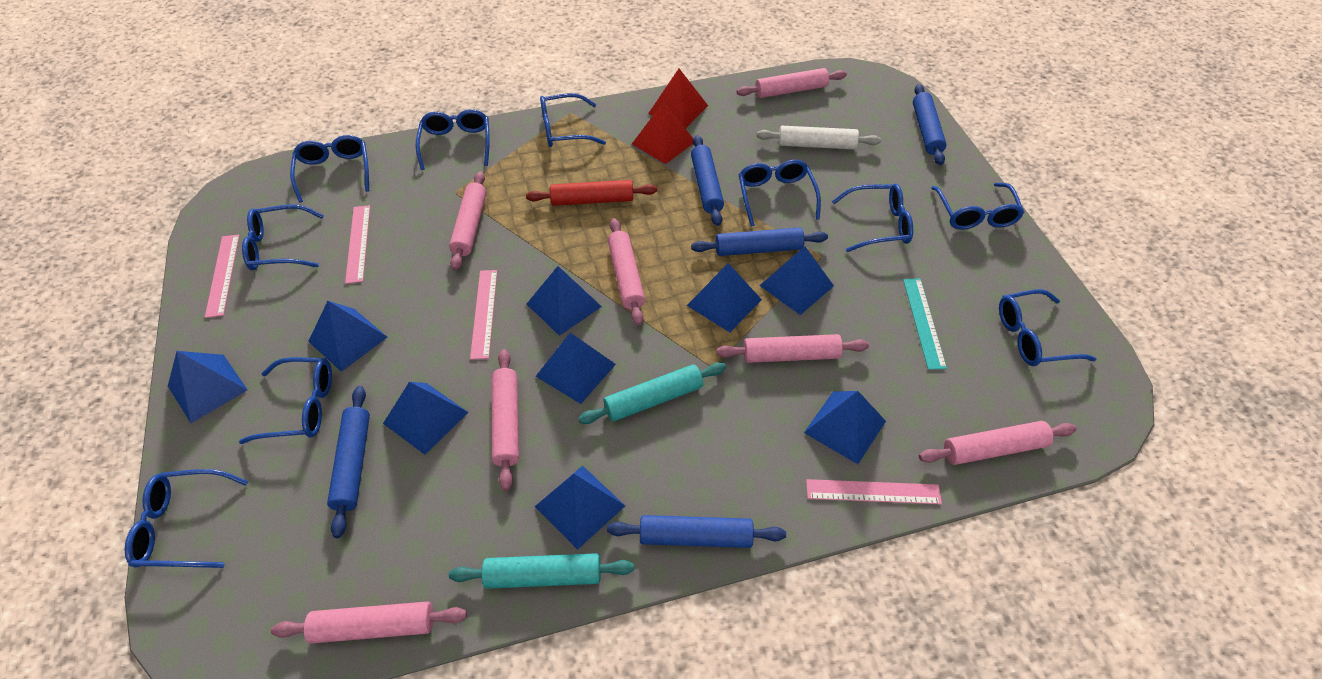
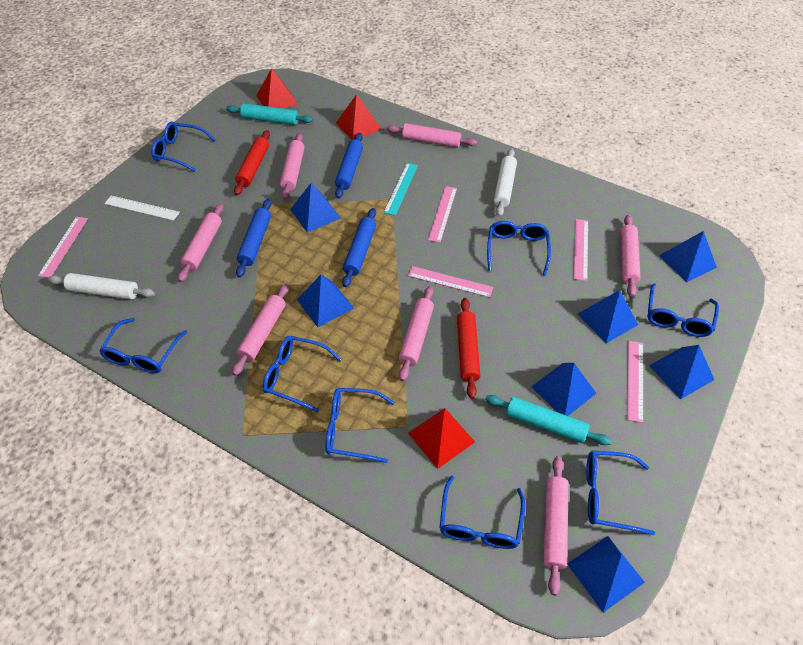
blue glasses: 10 -> 8
blue pyramid: 9 -> 7
blue rolling pin: 5 -> 3
pink ruler: 4 -> 5
red pyramid: 2 -> 3
red rolling pin: 1 -> 2
white rolling pin: 1 -> 2
white ruler: 0 -> 1

